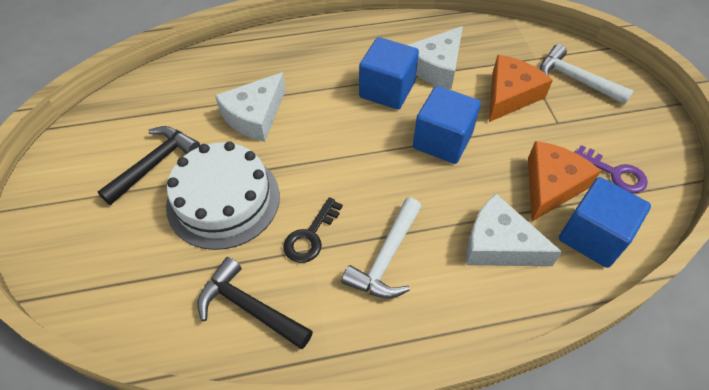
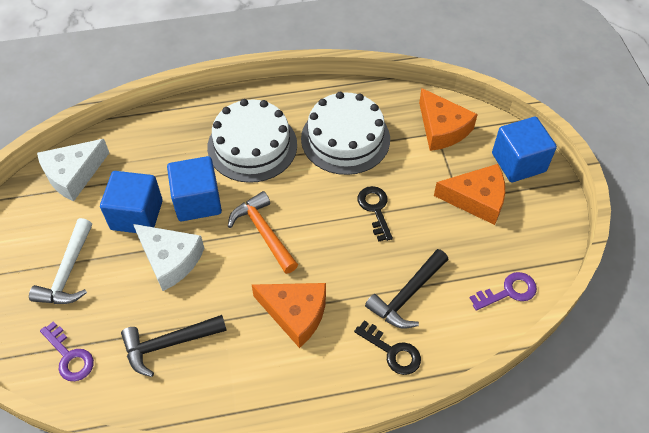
black key: 1 -> 2
orange cheese: 2 -> 3
orange hammer: 0 -> 1
purple key: 1 -> 2
white cake: 1 -> 2
white cheese: 3 -> 2
white hammer: 2 -> 1

